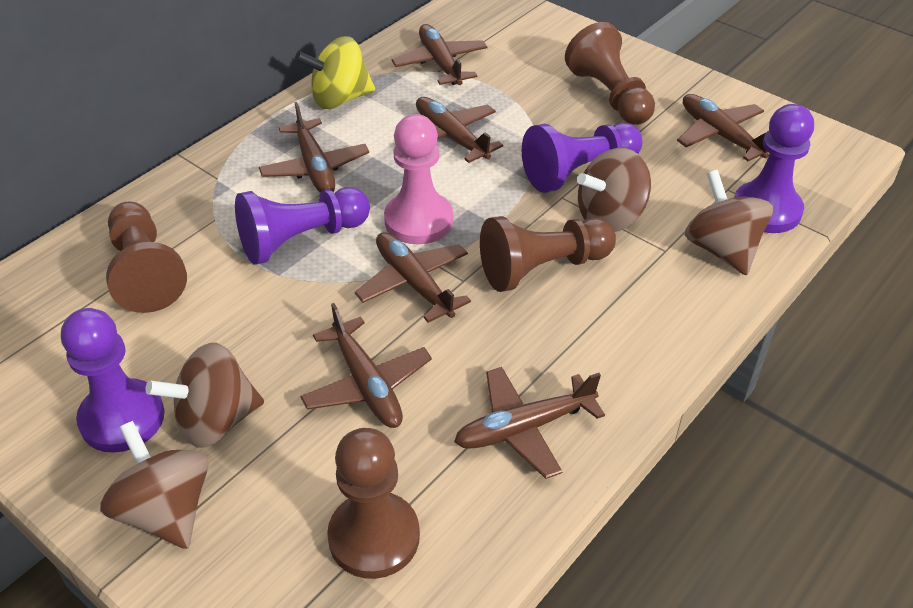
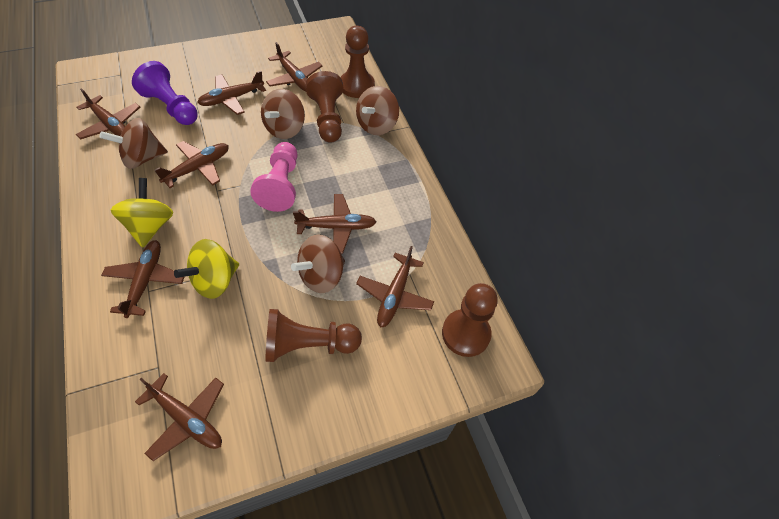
brown plane: 7 -> 8
purple pawn: 4 -> 1
yellow spinning top: 1 -> 2

